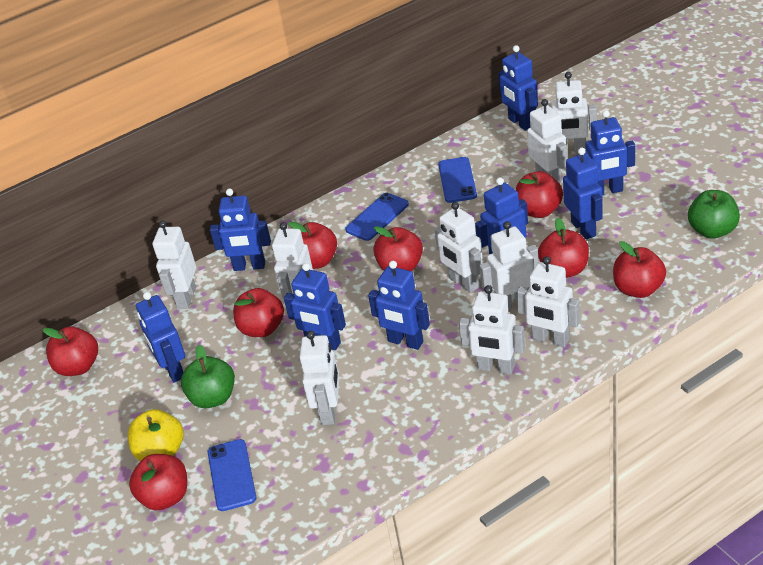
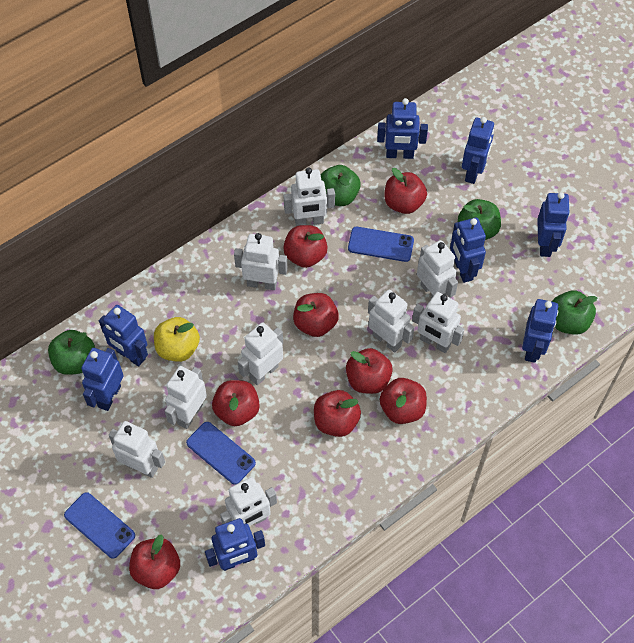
green apple: 2 -> 4

